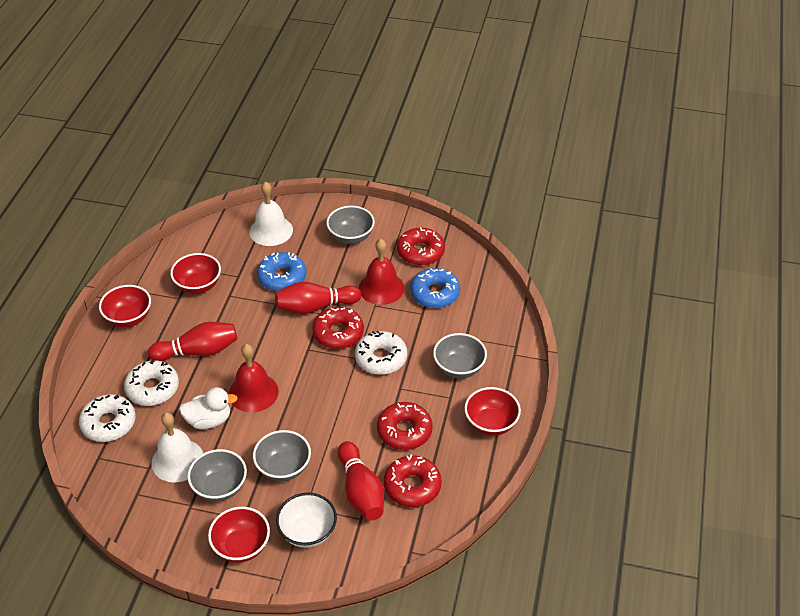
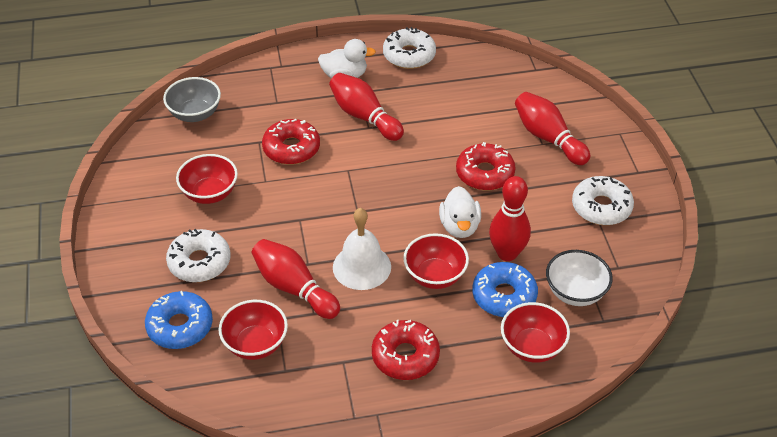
grey bowl: 4 -> 1
red bell: 2 -> 0
red bowling pin: 3 -> 4
red donut: 4 -> 3
white bell: 2 -> 1
white duck: 1 -> 2

